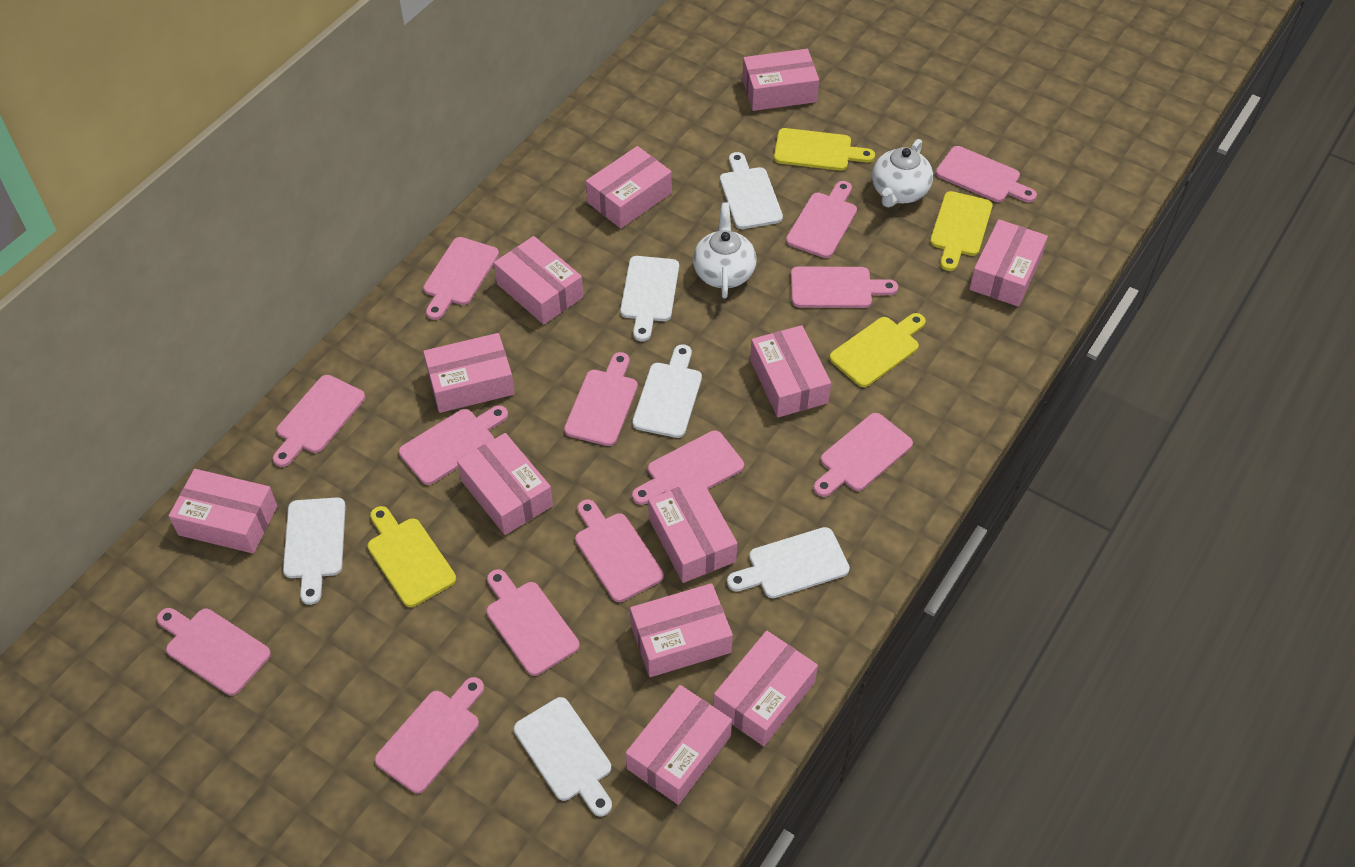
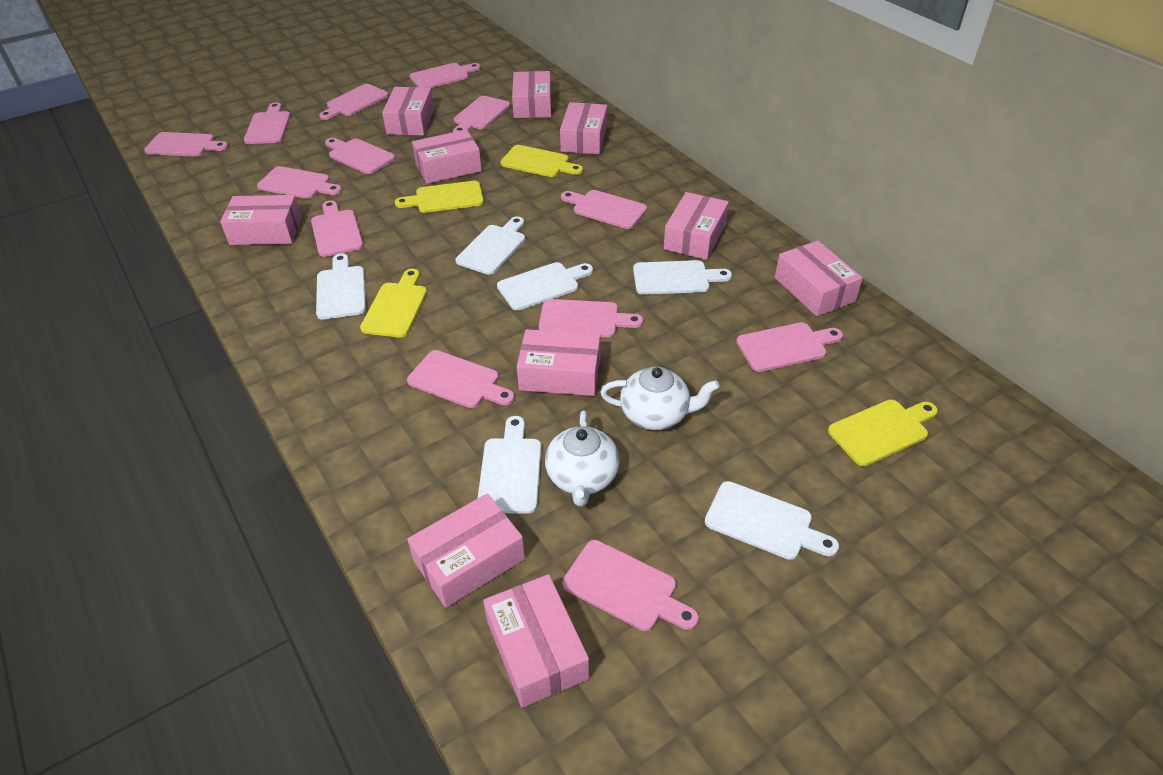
pink box: 12 -> 10

